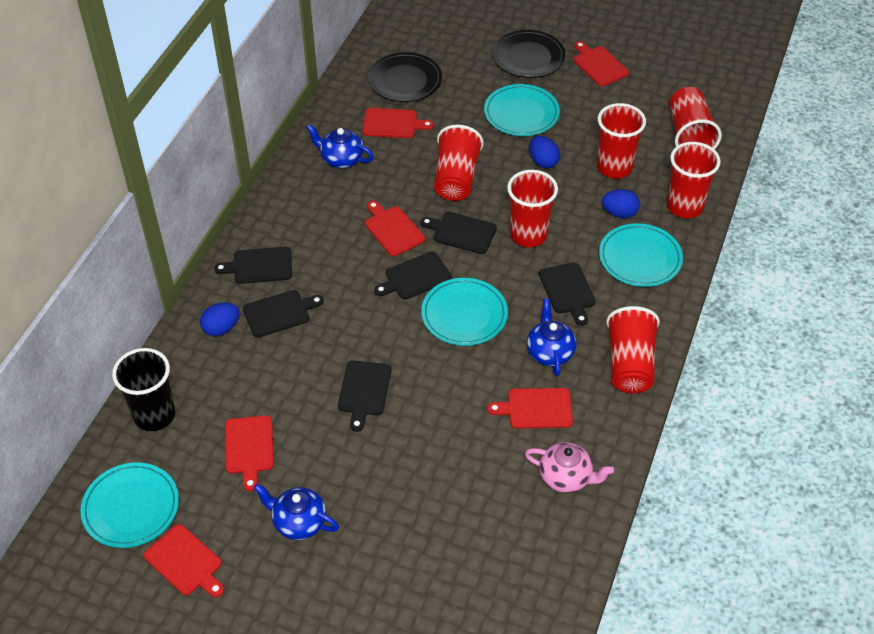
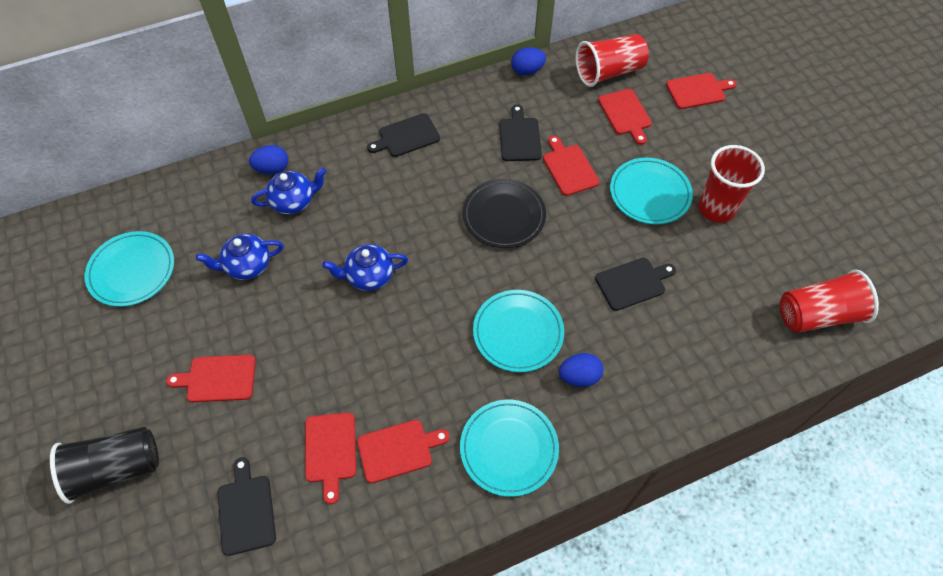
black cutting board: 6 -> 4
black plate: 2 -> 1
pink teapot: 1 -> 0
red cup: 6 -> 3

